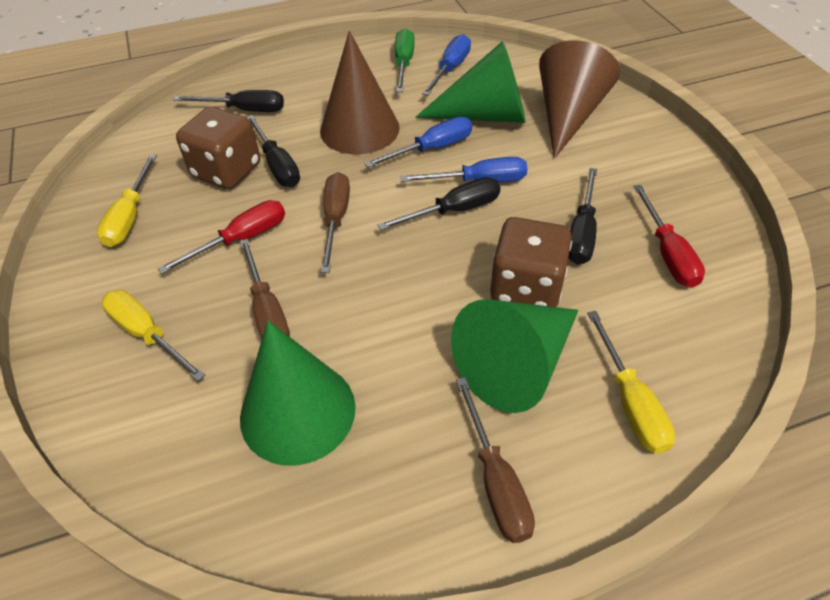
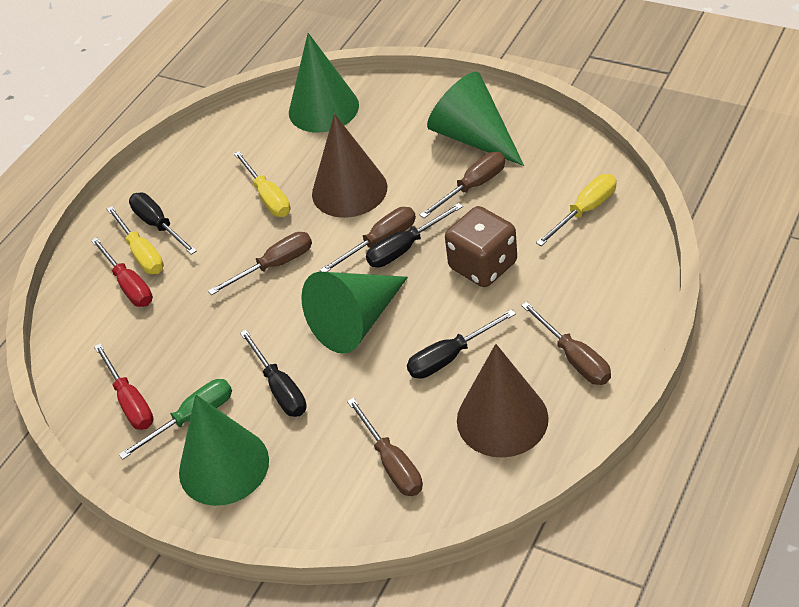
blue screwdriver: 3 -> 0
brown dice: 2 -> 1
brown screwdriver: 3 -> 5
green cone: 3 -> 4

